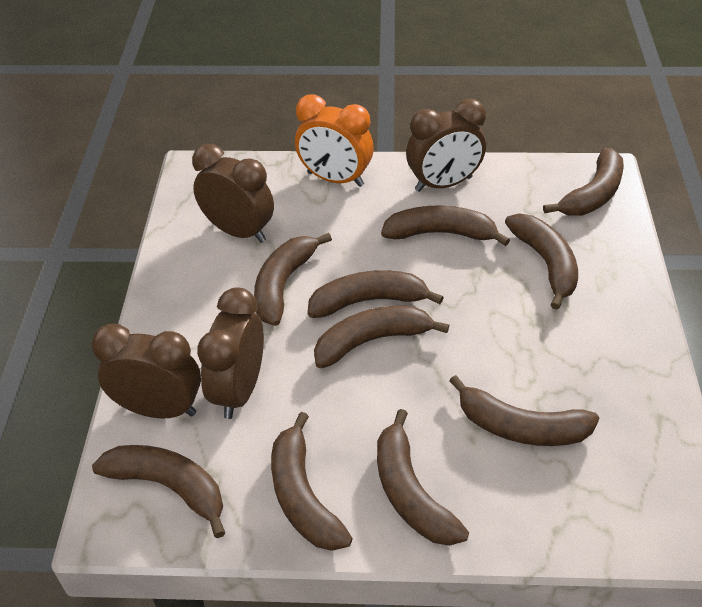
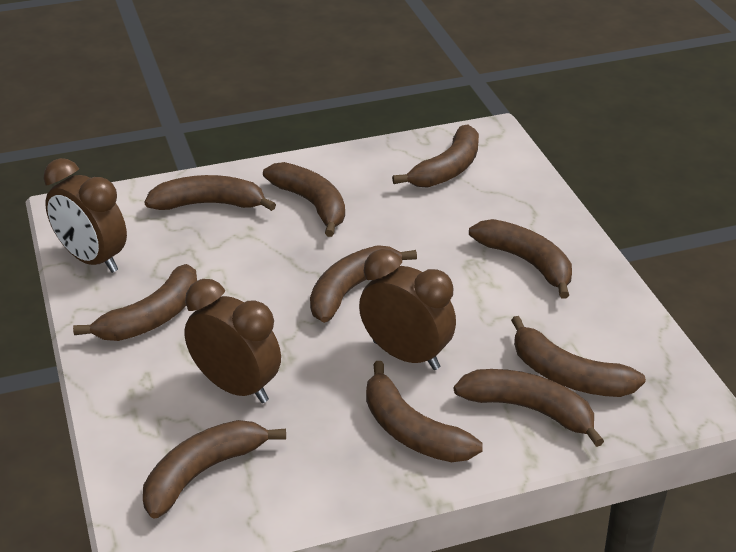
brown clock: 4 -> 3
orange clock: 1 -> 0

